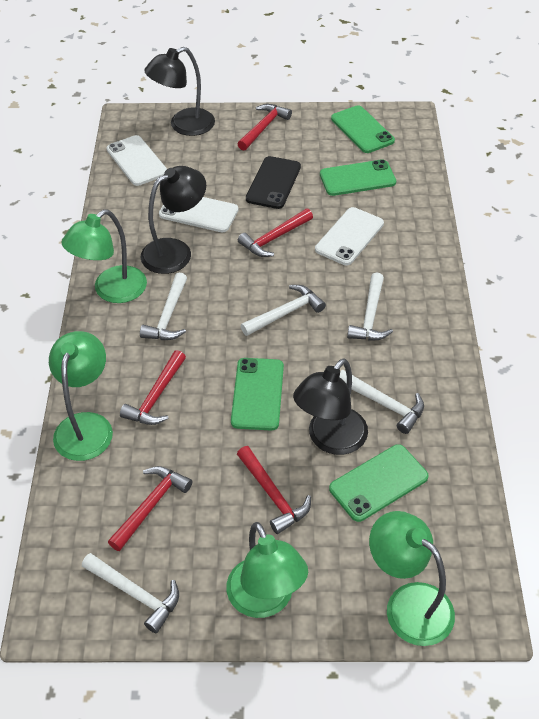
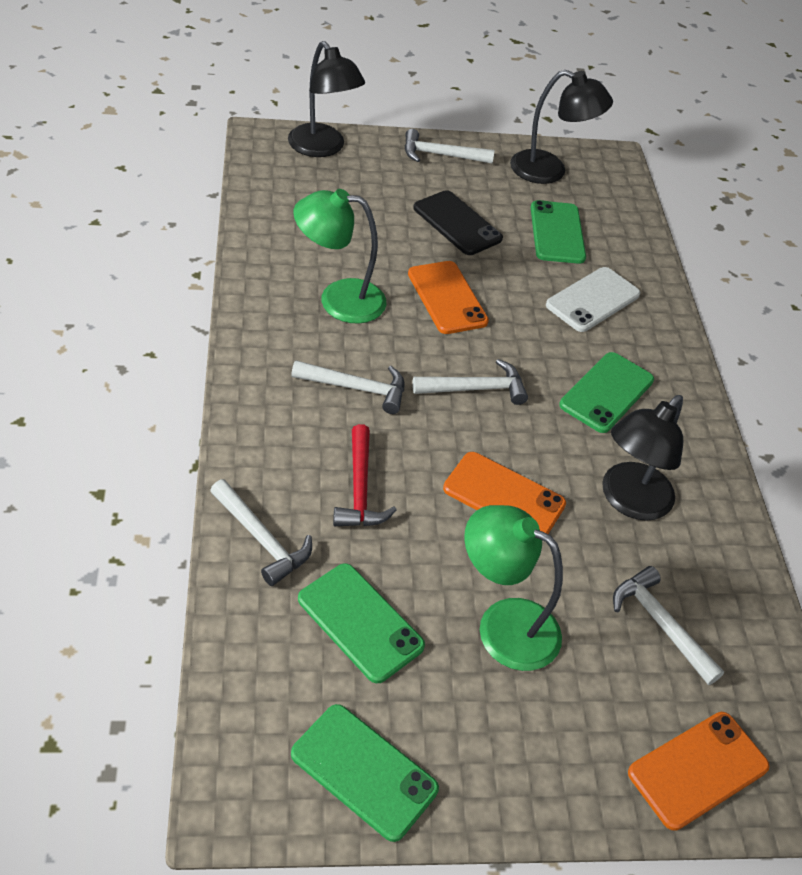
green lamp: 4 -> 2
orange phone: 0 -> 3
red hammer: 5 -> 1
white phone: 3 -> 1

